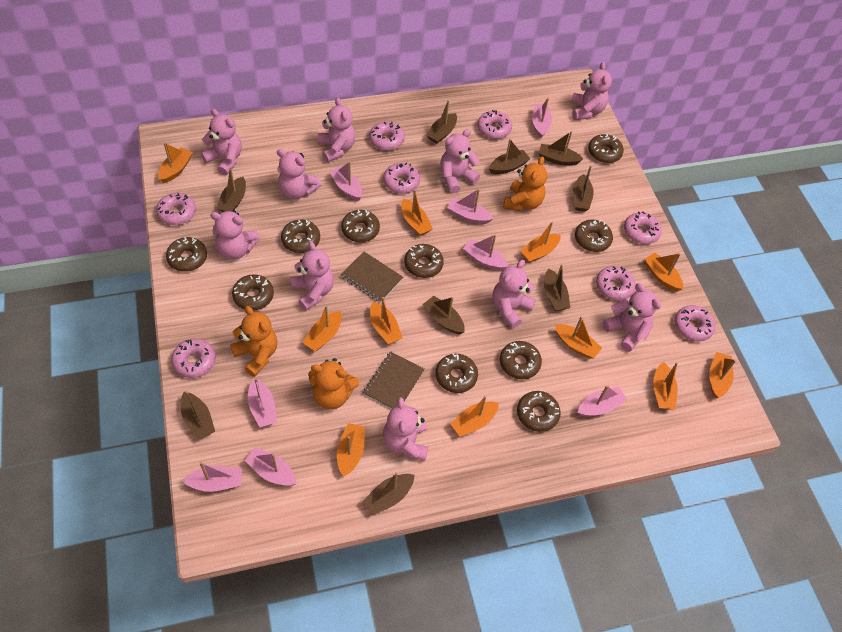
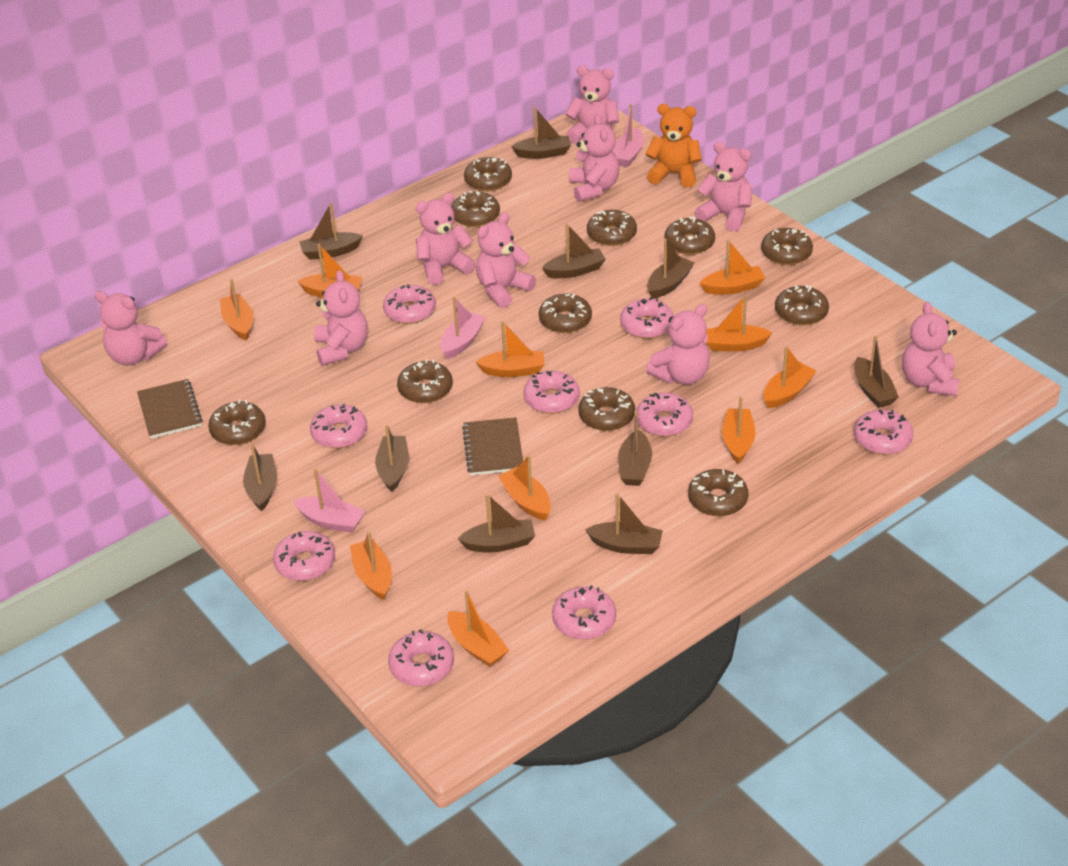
brown boat: 9 -> 10
brown donut: 10 -> 11
orange boat: 11 -> 10
orange teddy bear: 3 -> 1
pink boat: 8 -> 3
pink donut: 8 -> 9
pink teddy bear: 10 -> 9

